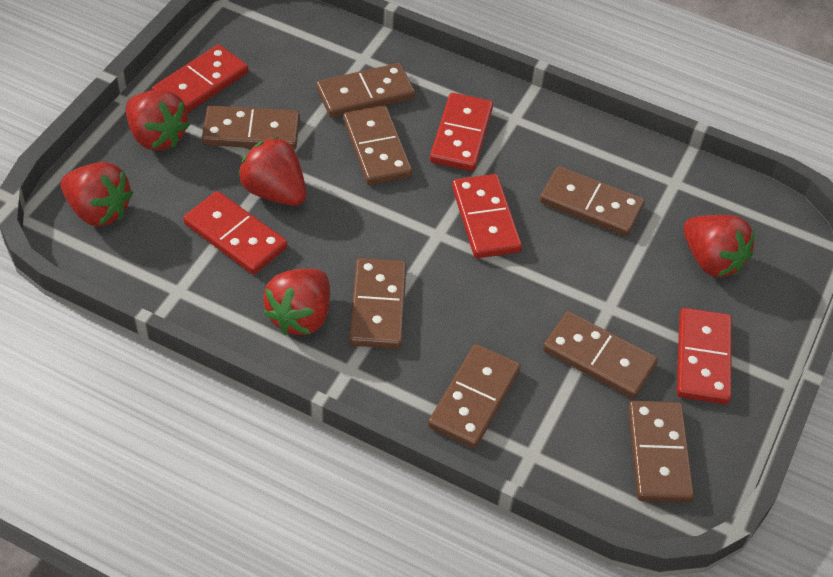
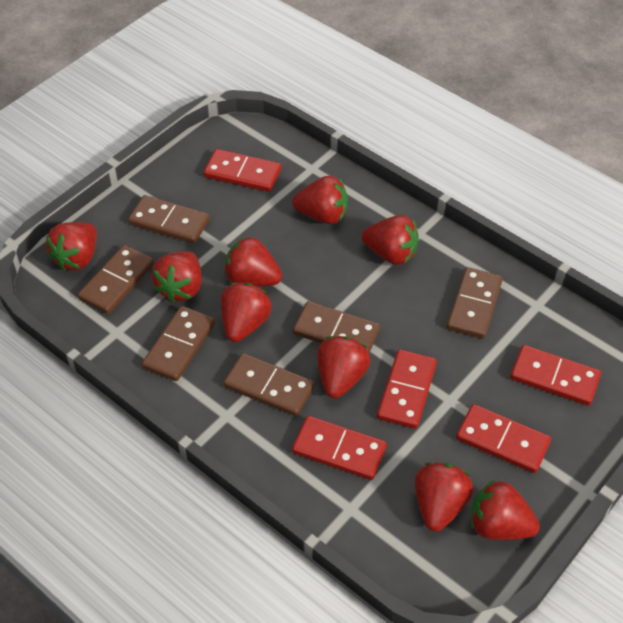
brown domino: 8 -> 6
red strawberry: 5 -> 9

